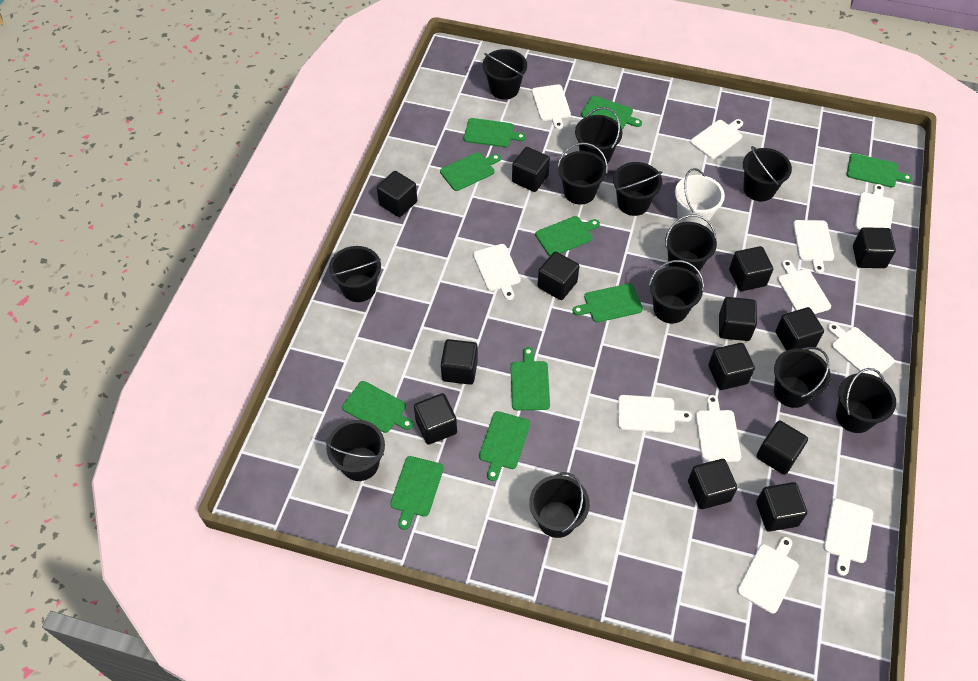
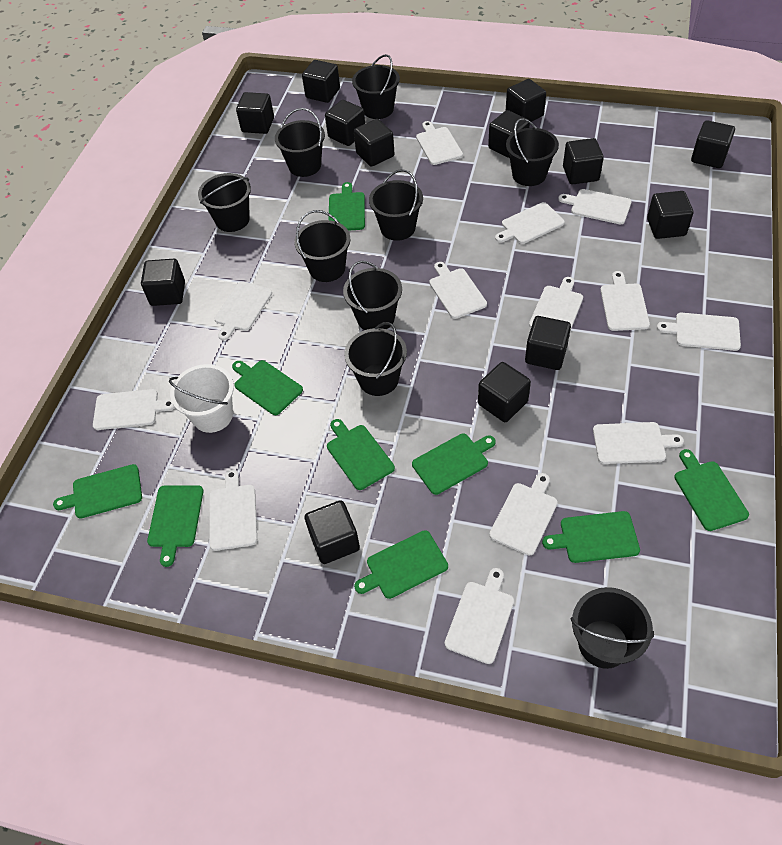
black bucket: 12 -> 9
green cutting board: 10 -> 9
white cutting board: 11 -> 13

